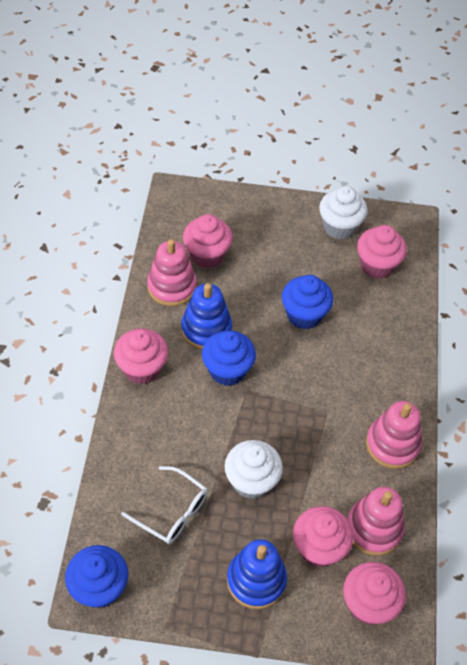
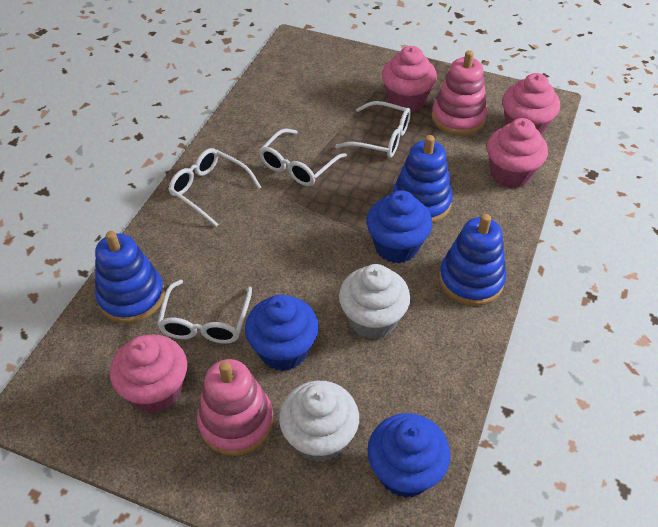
blue stacking toy: 2 -> 3
pink cupcake: 5 -> 4
pink stacking toy: 3 -> 2
white glasses: 1 -> 4

